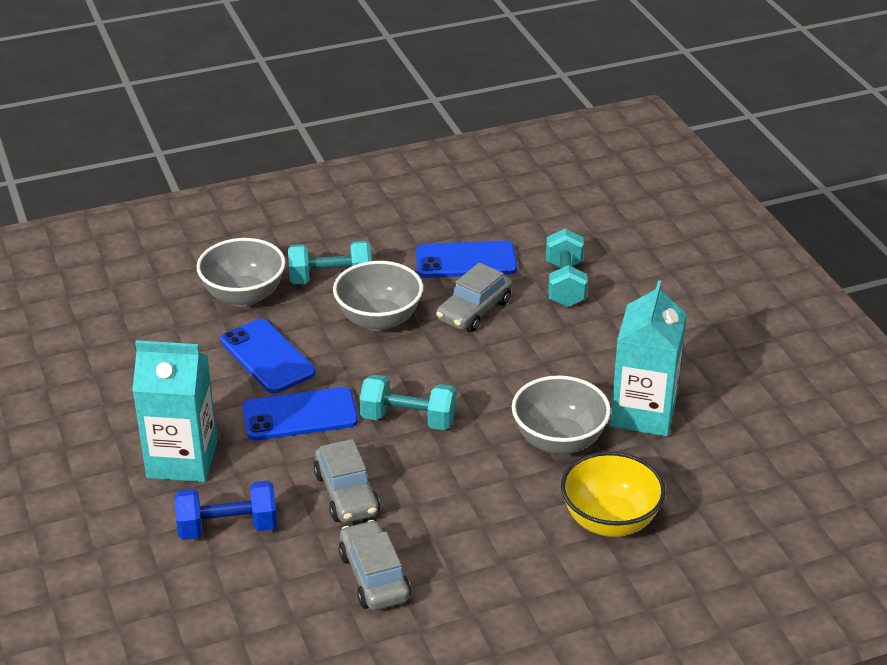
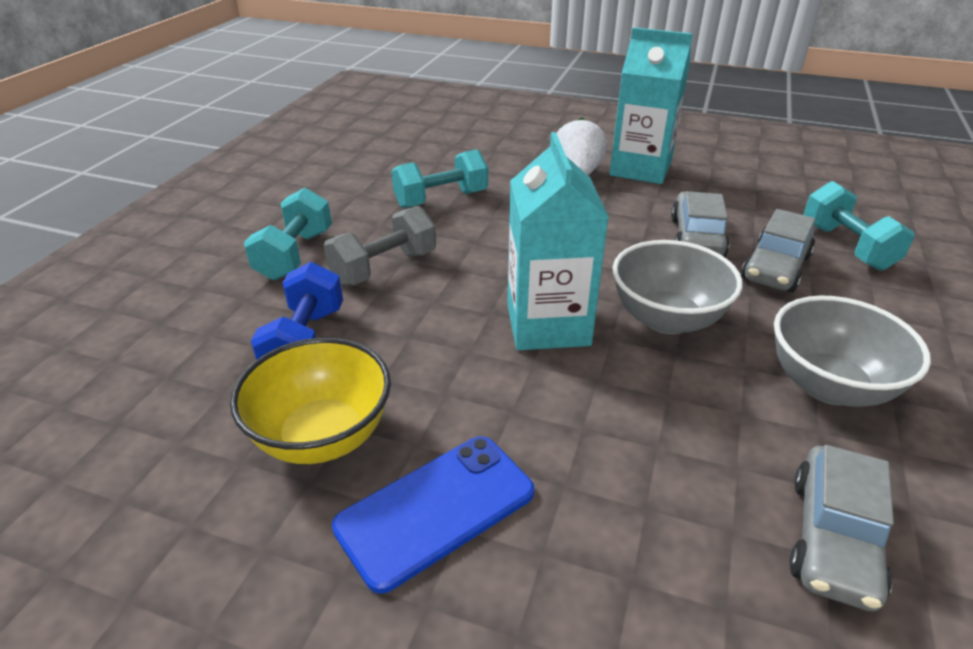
blue phone: 3 -> 1
grey bowl: 3 -> 2
grey dumbbell: 0 -> 1
white strawberry: 0 -> 1

